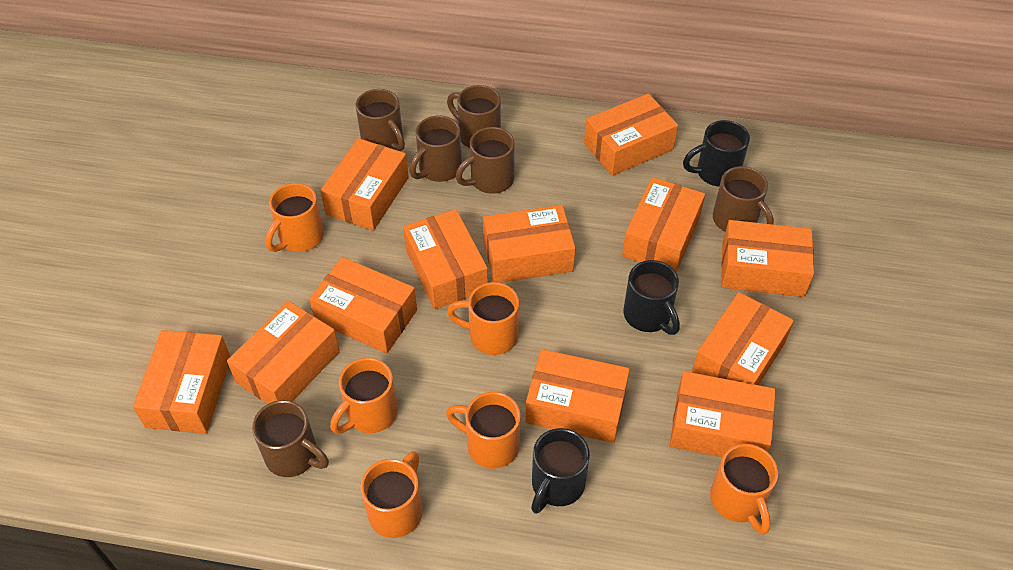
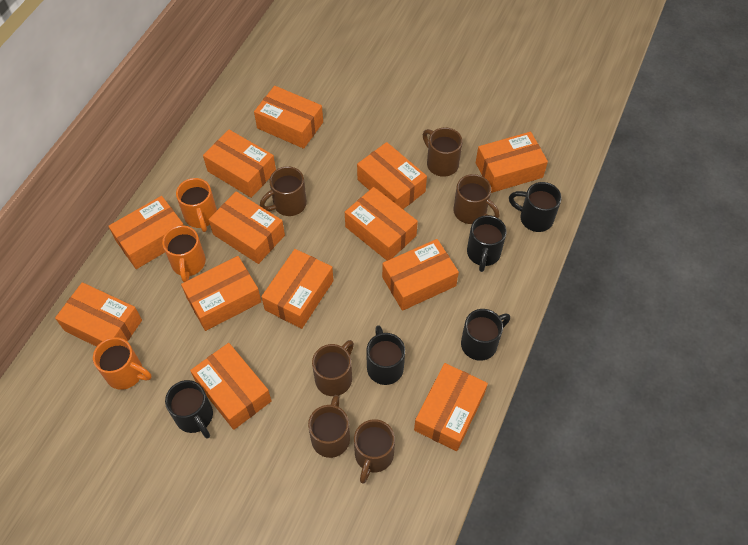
black mug: 3 -> 5
orange box: 12 -> 13
orange mug: 6 -> 3

